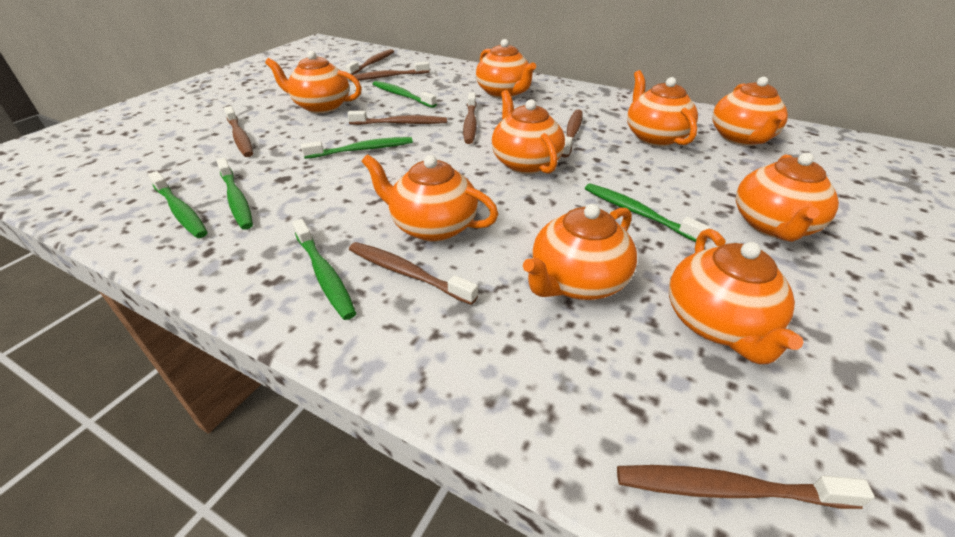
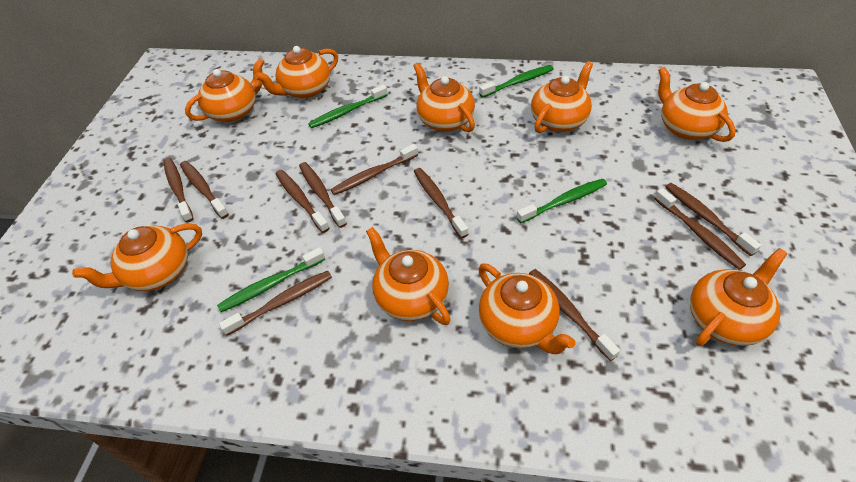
brown toothbrush: 8 -> 10
green toothbrush: 6 -> 4

